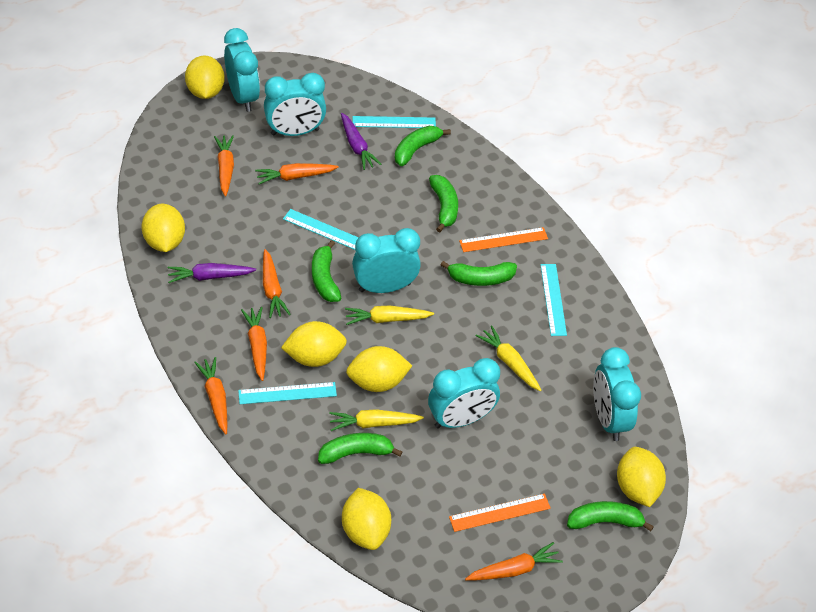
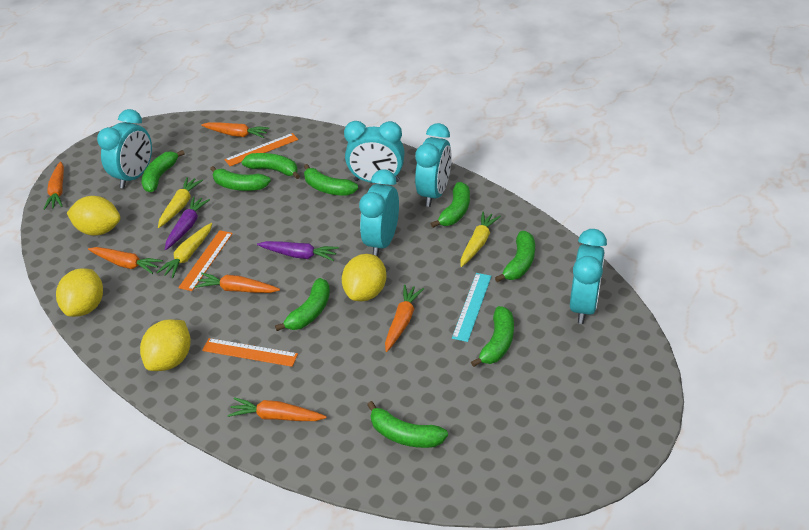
green banana: 6 -> 9
orange ruler: 2 -> 3
turquoise ruler: 4 -> 1
yellow lemon: 6 -> 4

